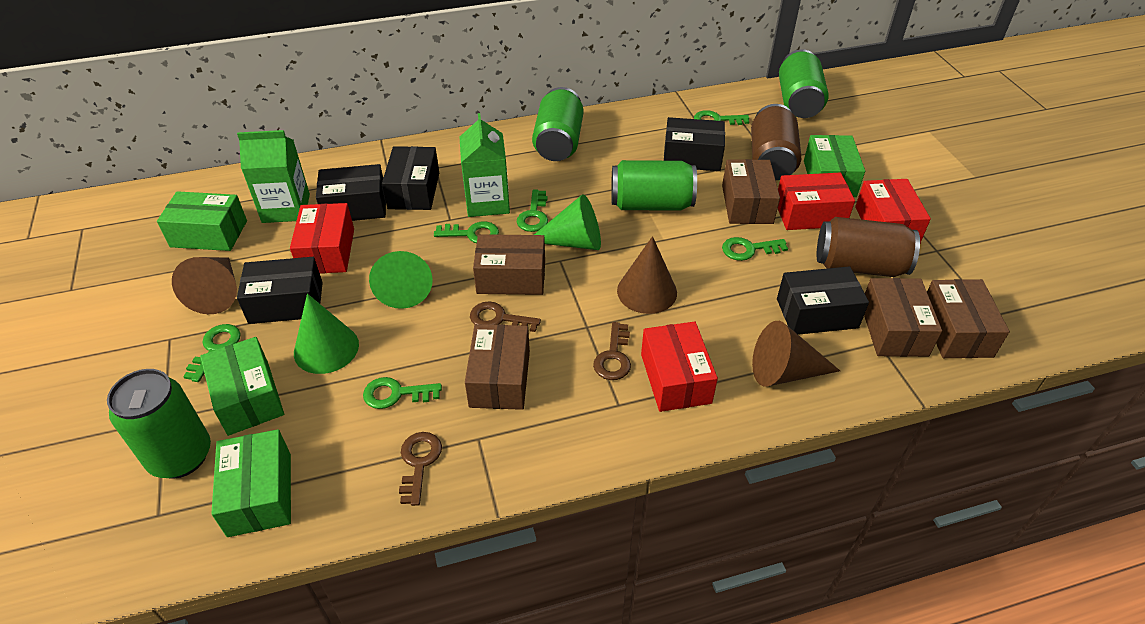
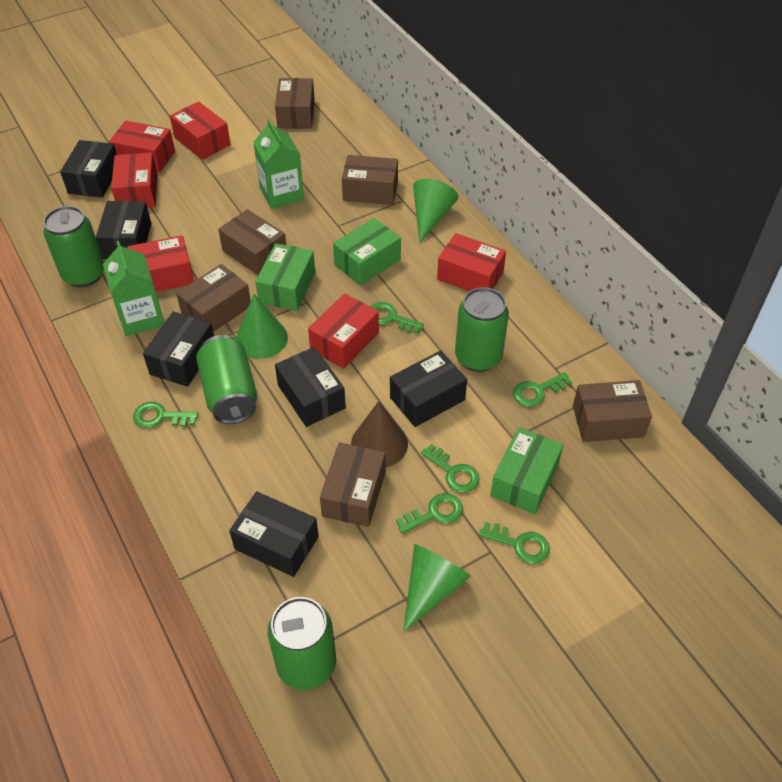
black box: 5 -> 6
brown box: 5 -> 6
brown can: 2 -> 0
brown cone: 3 -> 1
brown key: 3 -> 0
green box: 4 -> 3
red box: 4 -> 6

